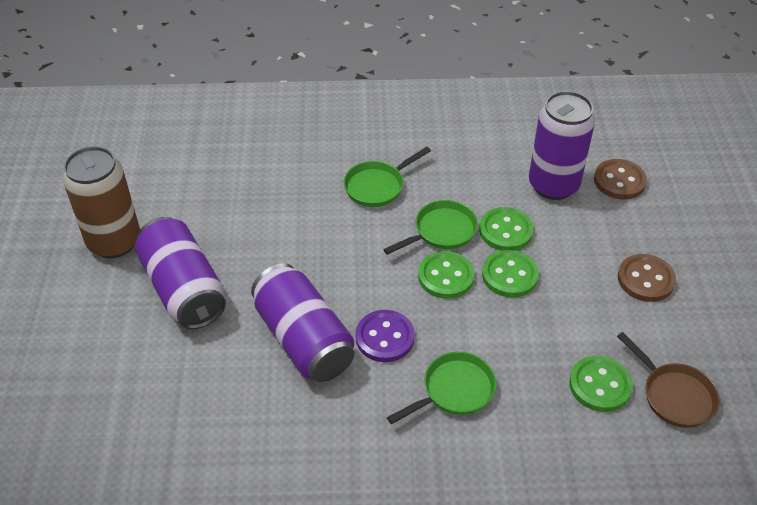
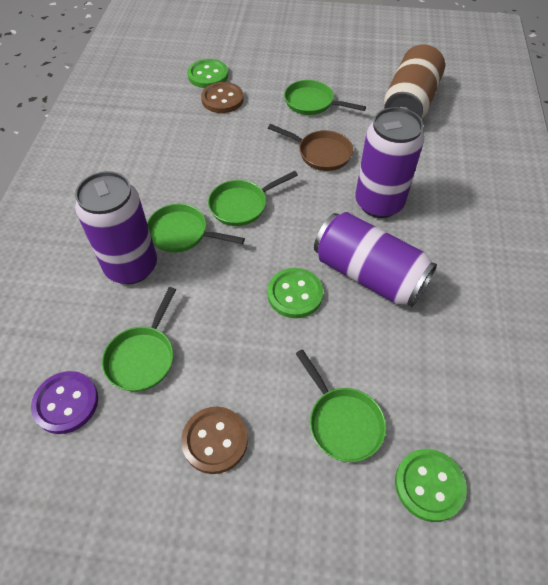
green button: 4 -> 3
green pan: 3 -> 5

